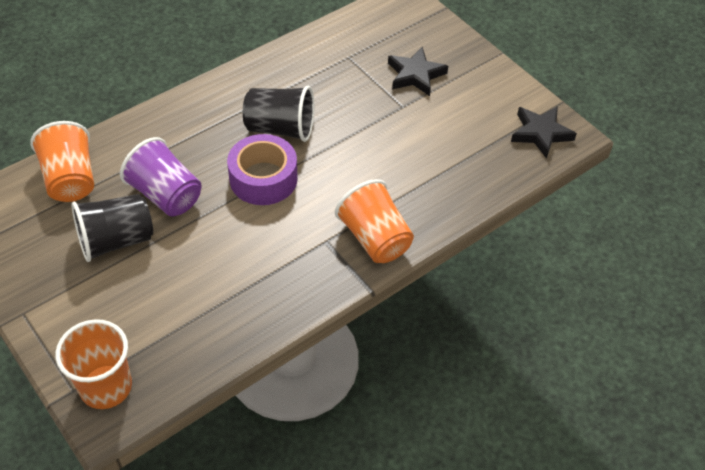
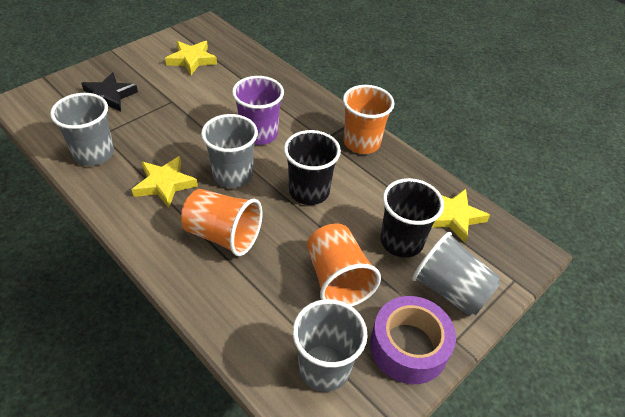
black star: 2 -> 1
grey cup: 0 -> 4
yellow star: 0 -> 3

